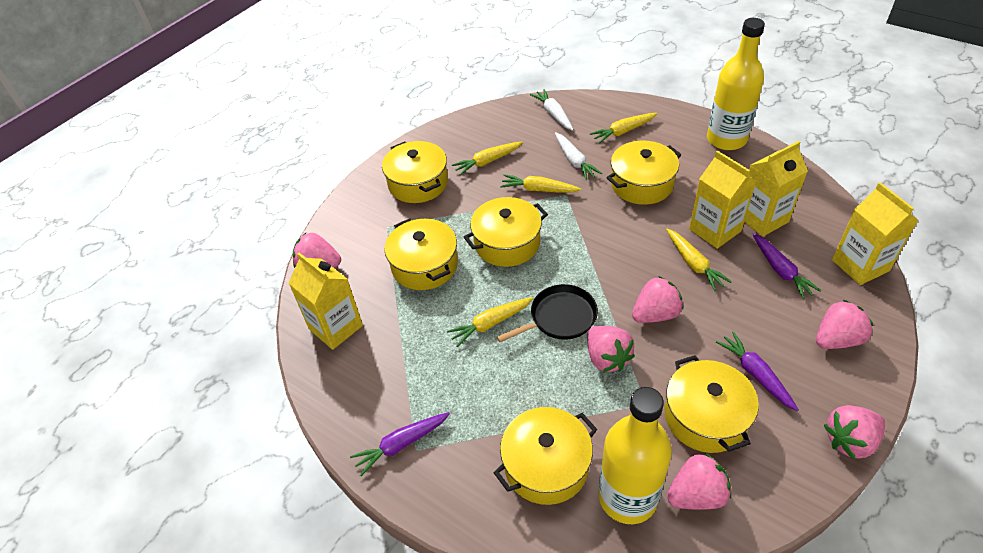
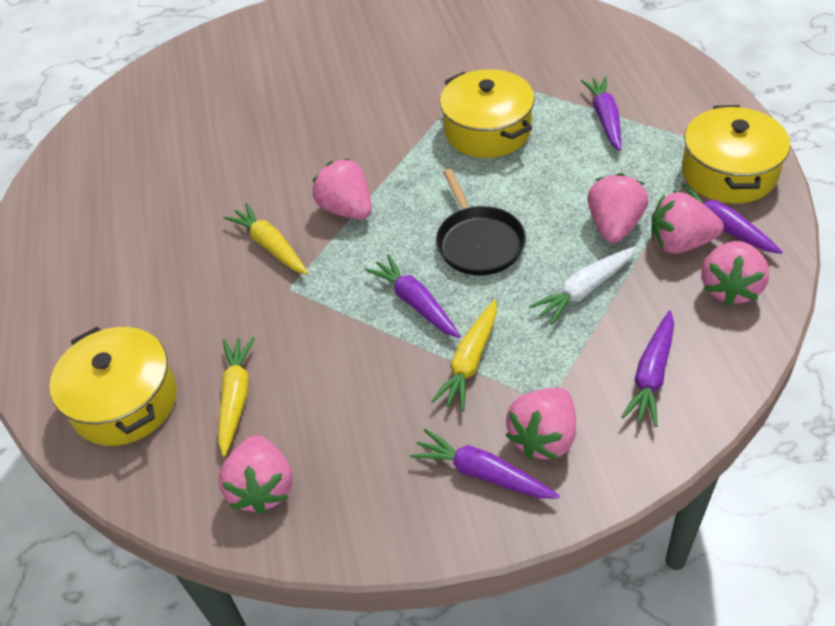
purple carrot: 3 -> 5
white carrot: 2 -> 1
yellow bottle: 2 -> 0
yellow carrot: 5 -> 3
yellow carton: 4 -> 0
yellow pot: 6 -> 3

